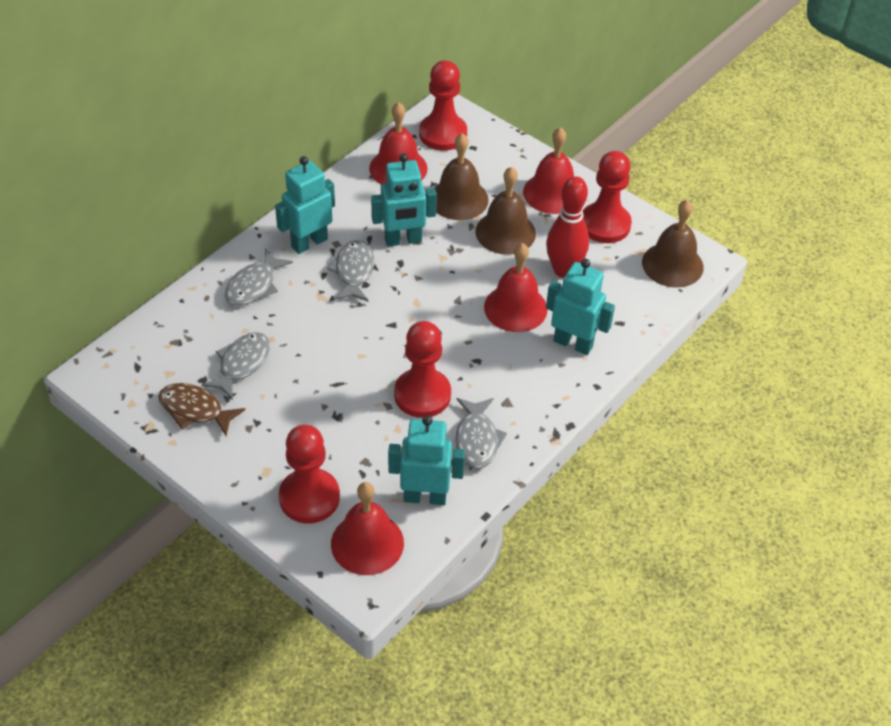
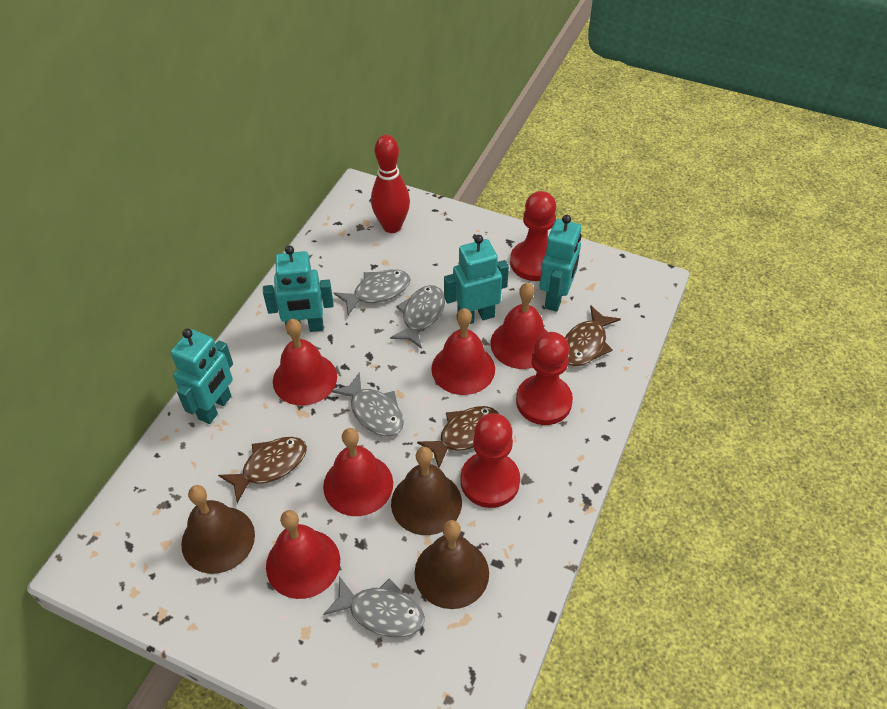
brown fish: 1 -> 3
red bell: 4 -> 5
red pawn: 4 -> 3

